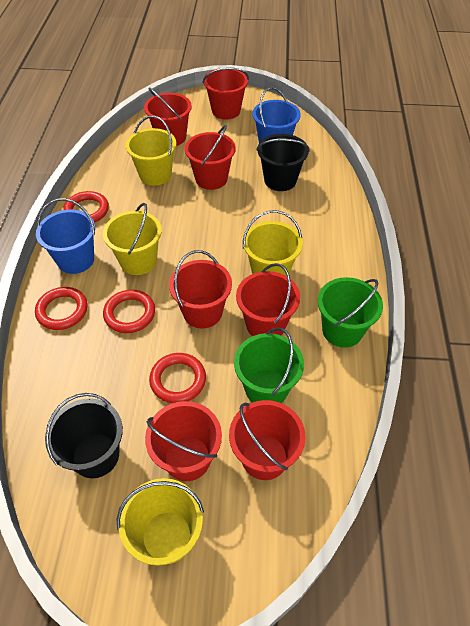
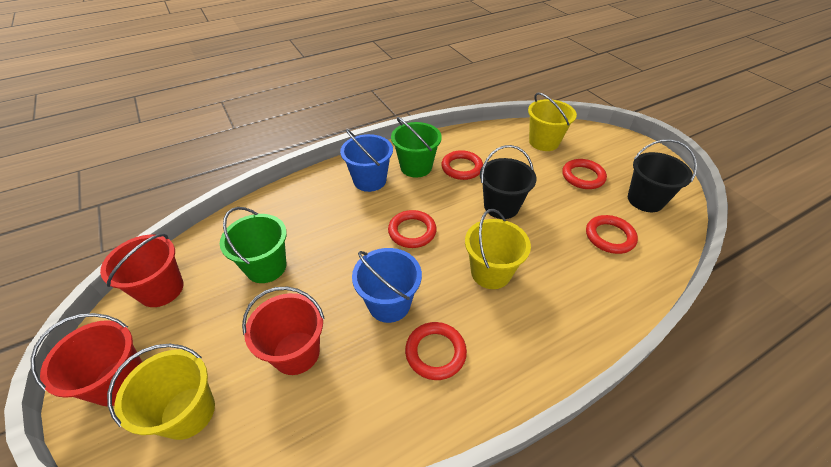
red bucket: 7 -> 3
red ring: 4 -> 5
yellow bucket: 4 -> 3

